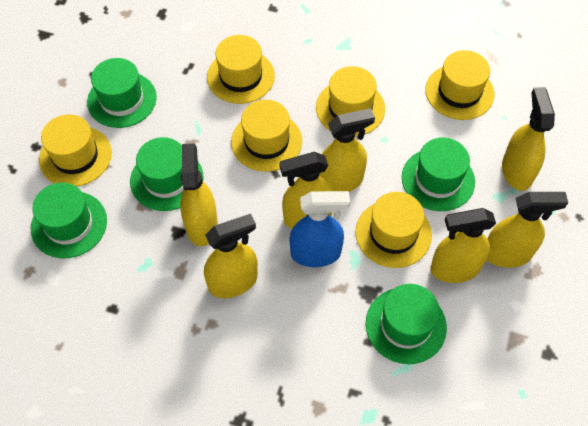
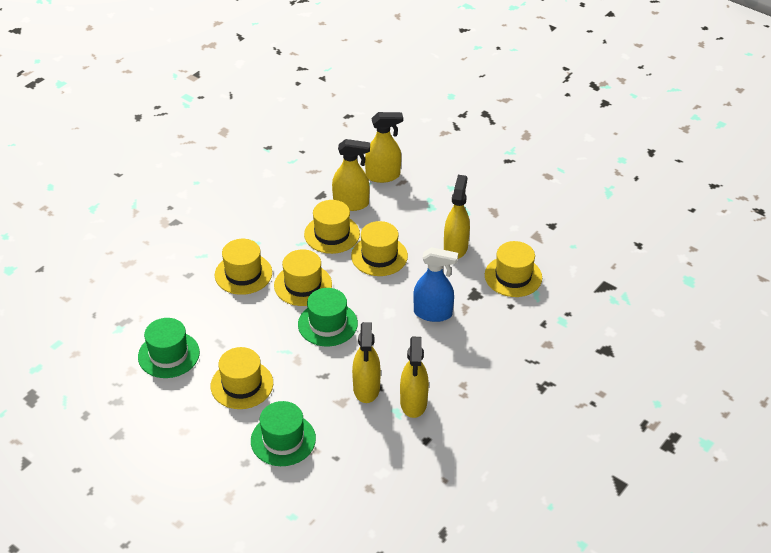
green hat: 5 -> 3
yellow spray bottle: 7 -> 5

